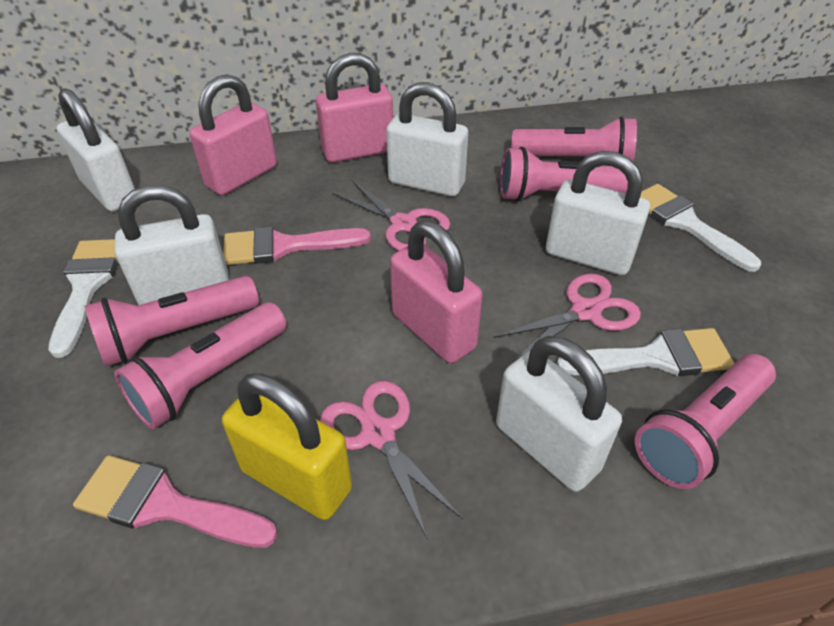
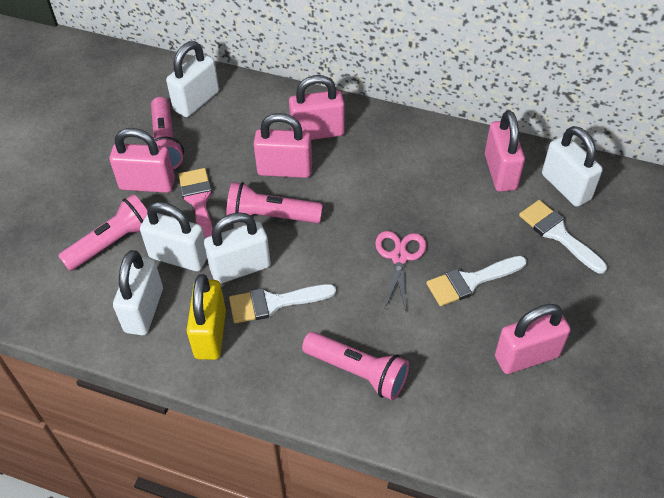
pink brush: 2 -> 1
pink flashlight: 5 -> 4
pink padlock: 3 -> 5
pink scissors: 3 -> 1

